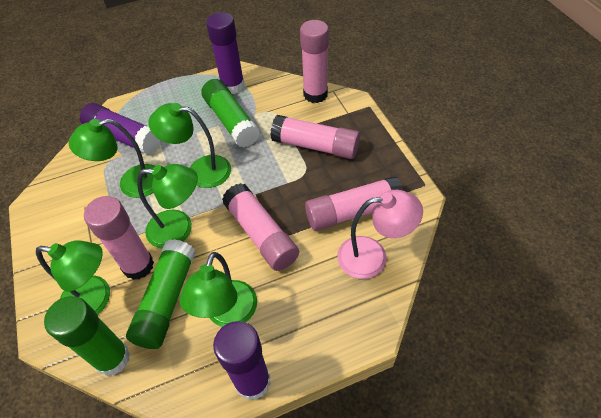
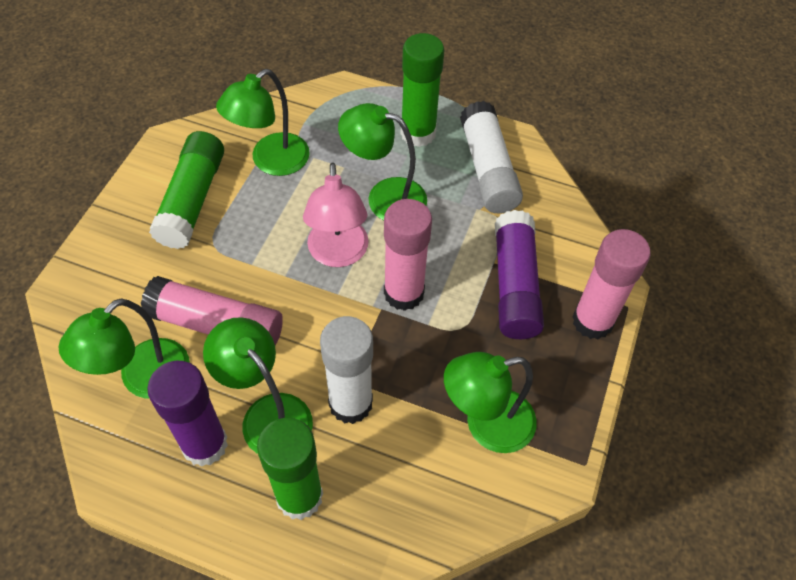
pink glue stick: 5 -> 3
purple glue stick: 3 -> 2
white glue stick: 0 -> 2

